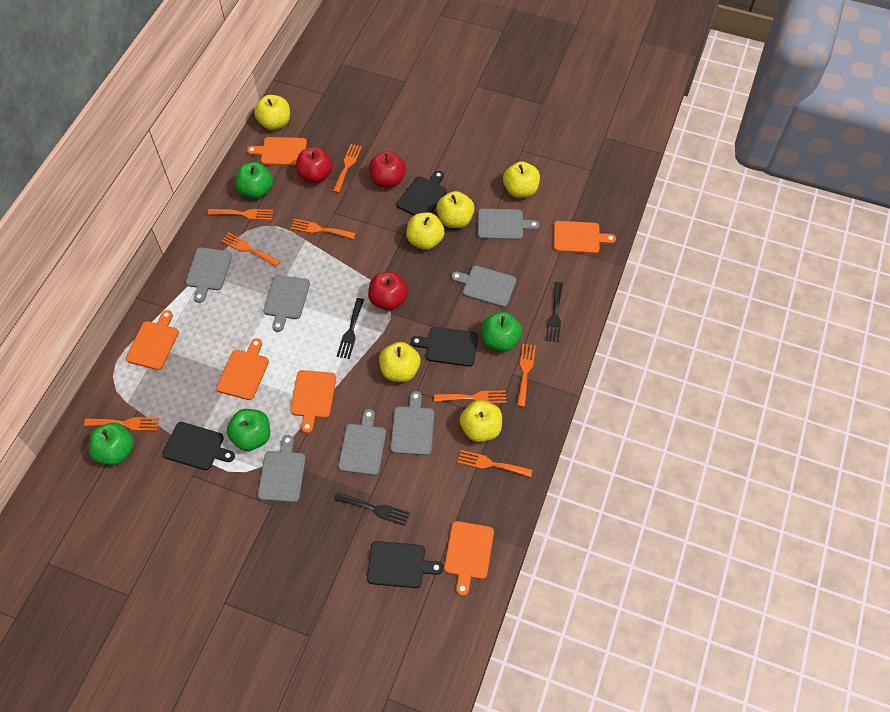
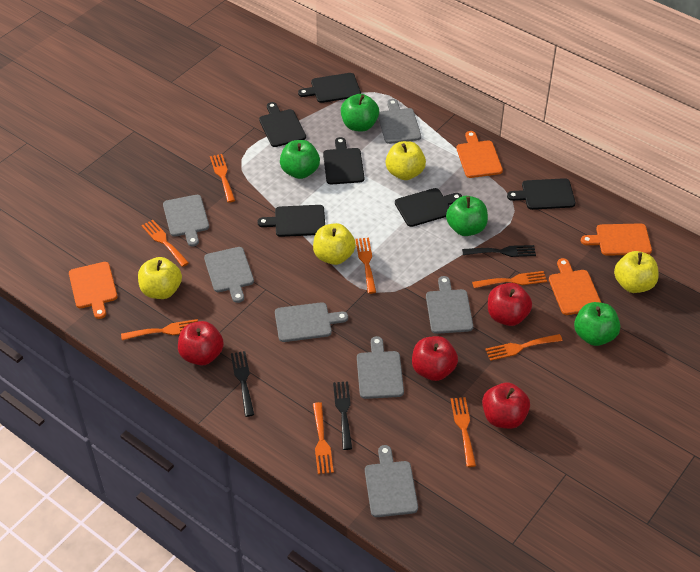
black cutting board: 4 -> 6
orange cutting board: 6 -> 4
red apple: 3 -> 4
yellow apple: 6 -> 4

